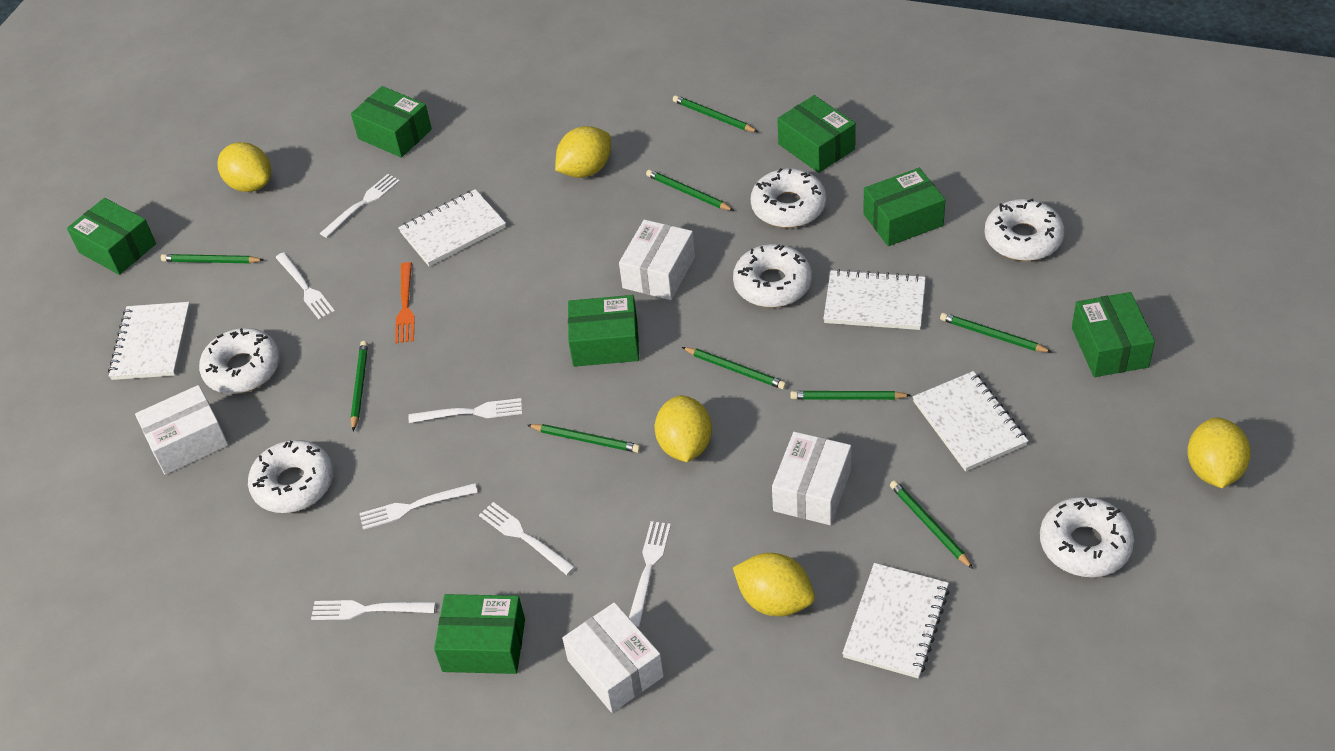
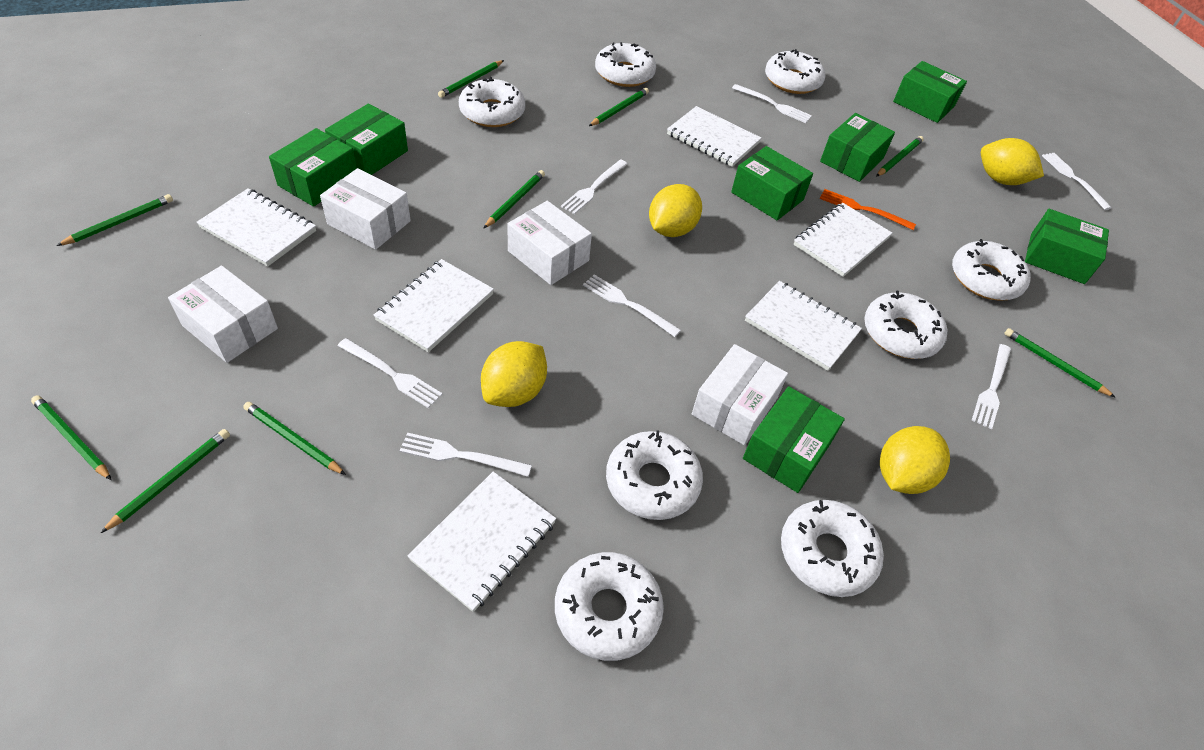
white donut: 6 -> 8
white notebook: 5 -> 6
yellow lemon: 5 -> 4

